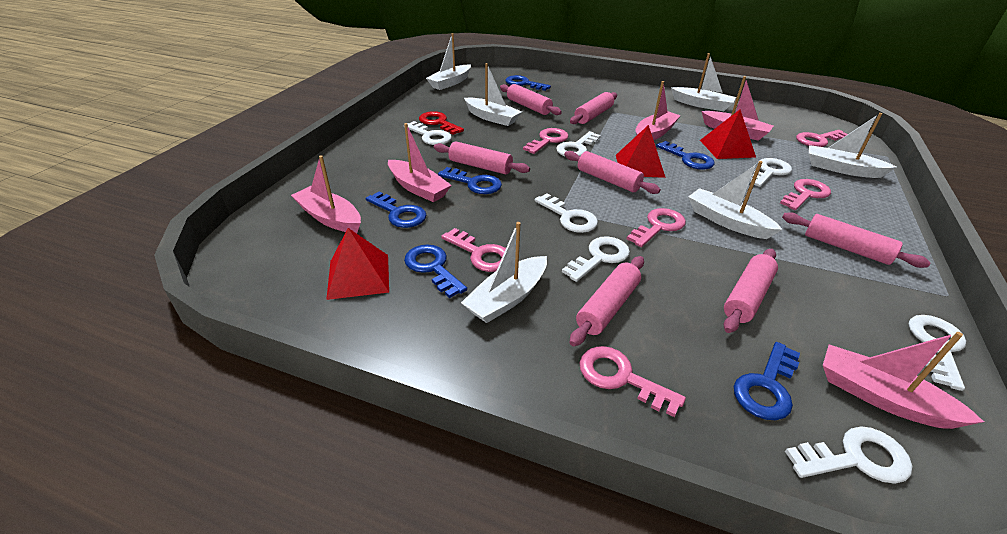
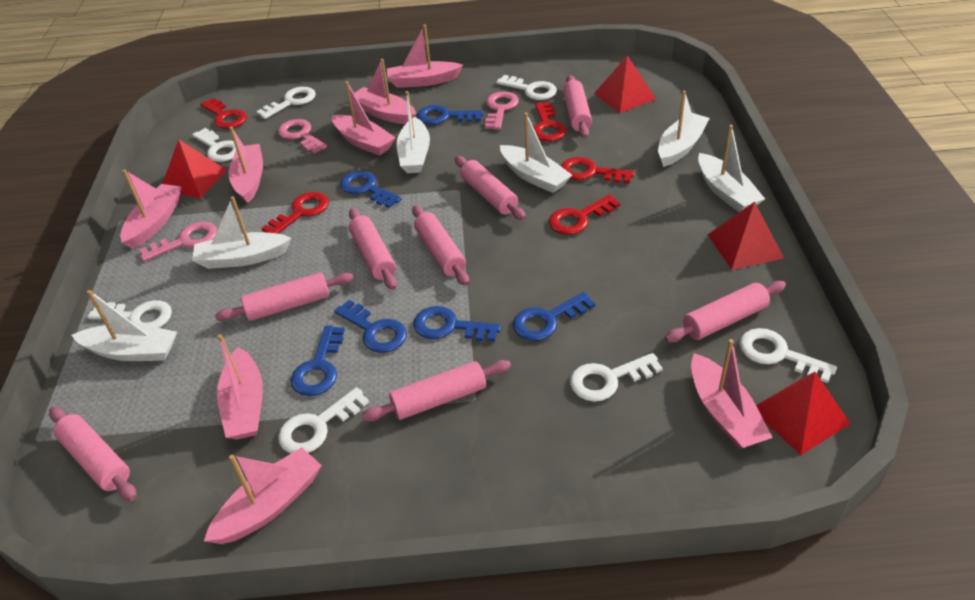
pink boat: 5 -> 8
pink key: 6 -> 3
pink rolling pin: 7 -> 8
red key: 1 -> 5
red pyramid: 3 -> 4

